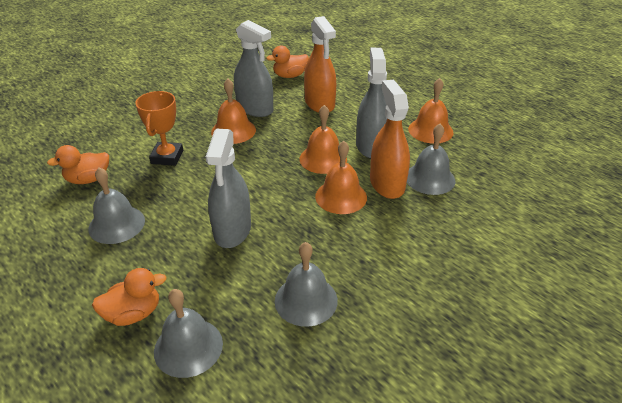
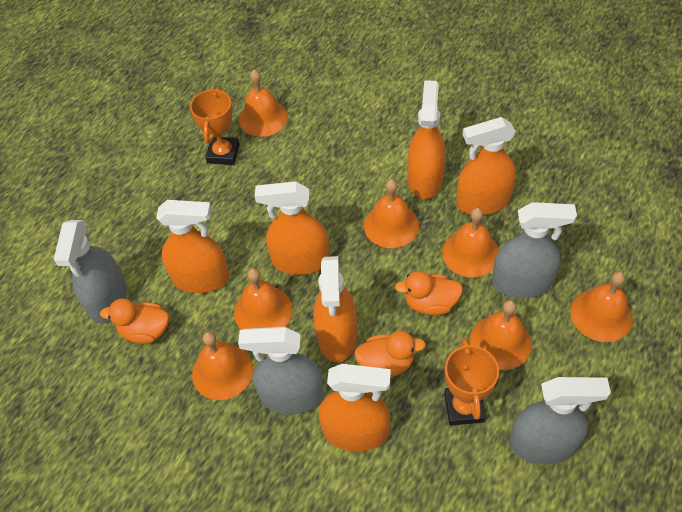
grey bell: 4 -> 0
grey spray bottle: 3 -> 4
orange bell: 4 -> 7
orange spray bottle: 2 -> 6
orange trophy: 1 -> 2

